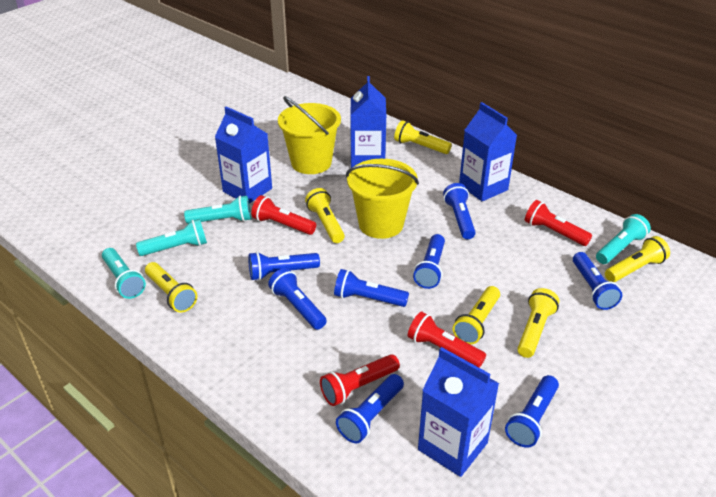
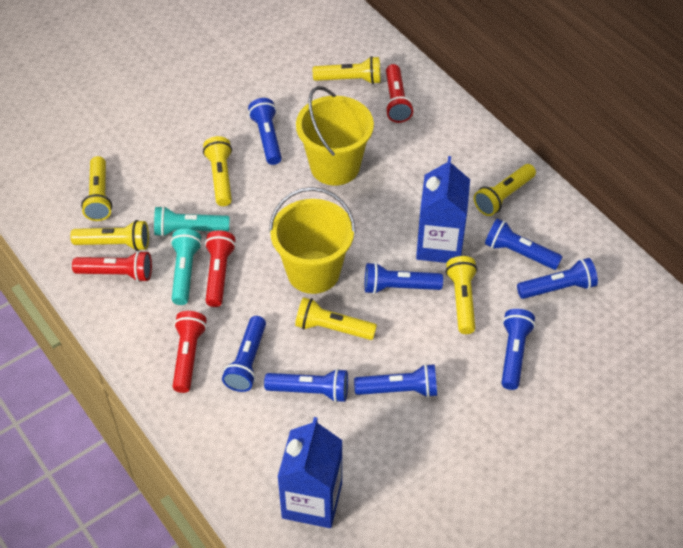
blue carton: 4 -> 2
turquoise flashlight: 4 -> 2
yellow flashlight: 6 -> 7

